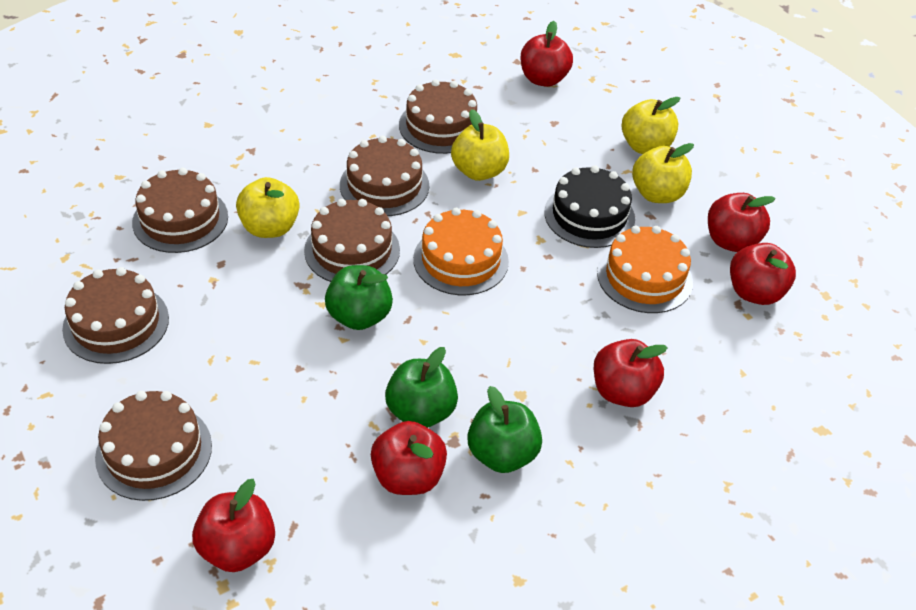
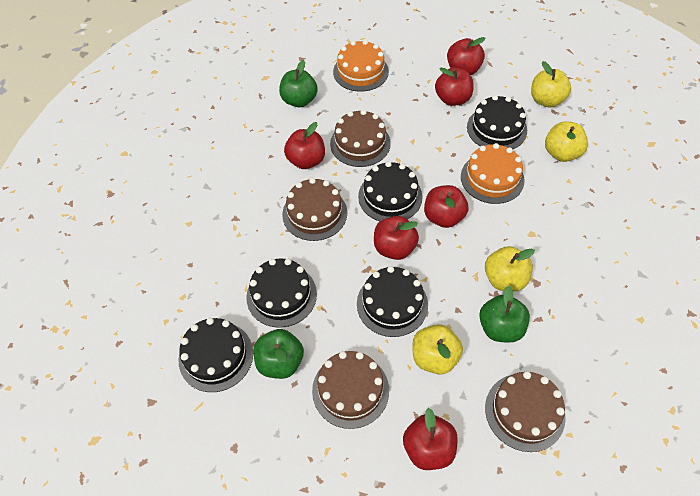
black cake: 1 -> 5
brown cake: 6 -> 4

